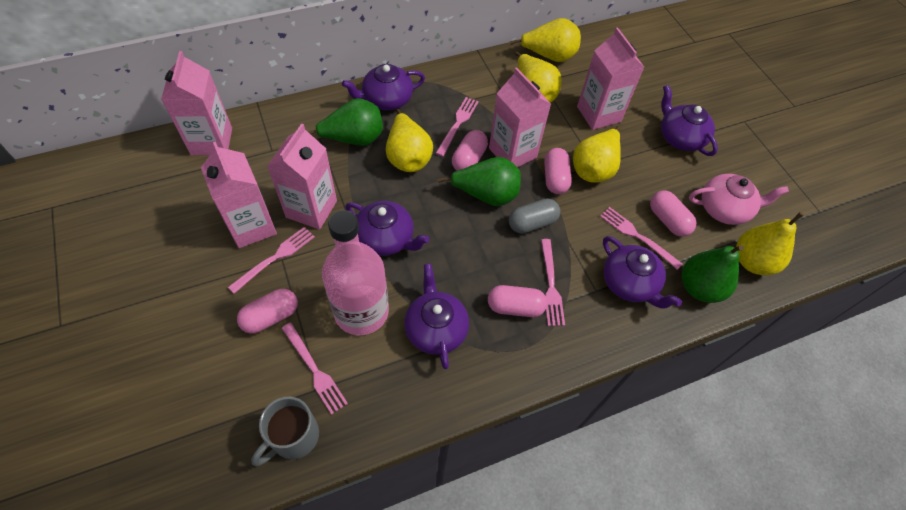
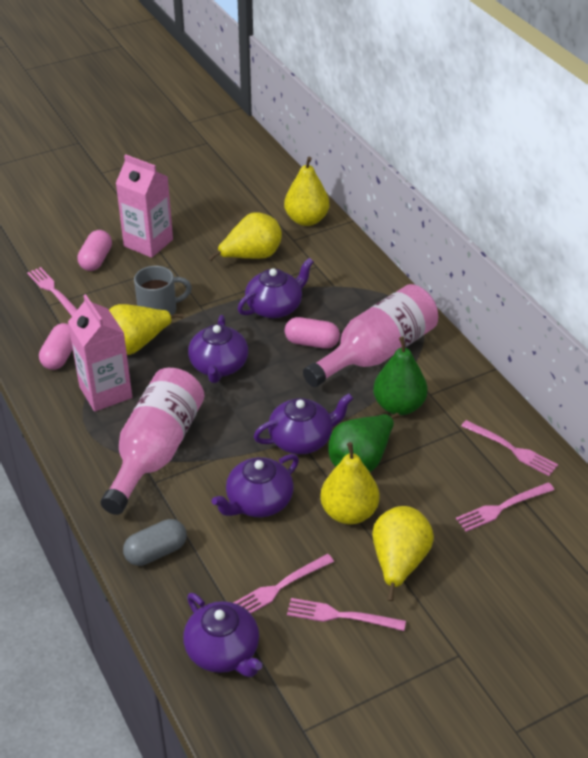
green pear: 3 -> 2
pink bottle: 1 -> 2
pink capsule: 5 -> 3
pink carton: 5 -> 2
pink teapot: 1 -> 0

